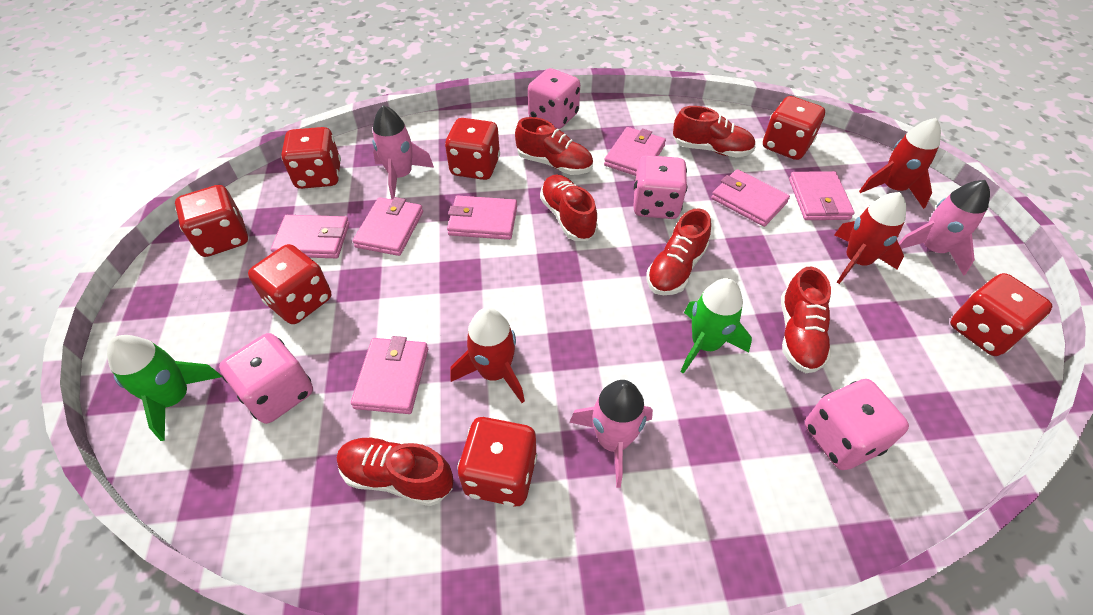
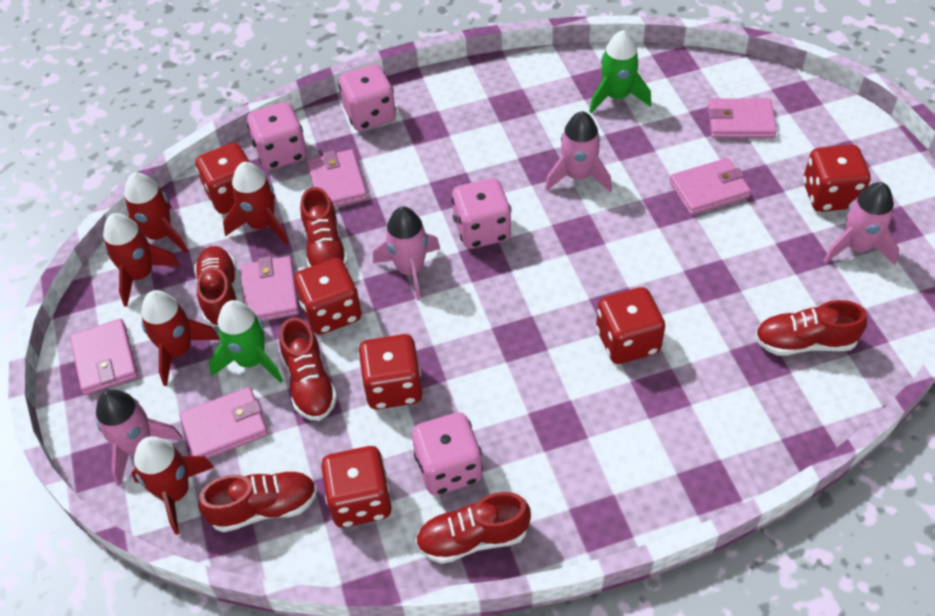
pink rocket: 3 -> 4
pink wallet: 7 -> 6
red dice: 7 -> 6
red rocket: 3 -> 5

